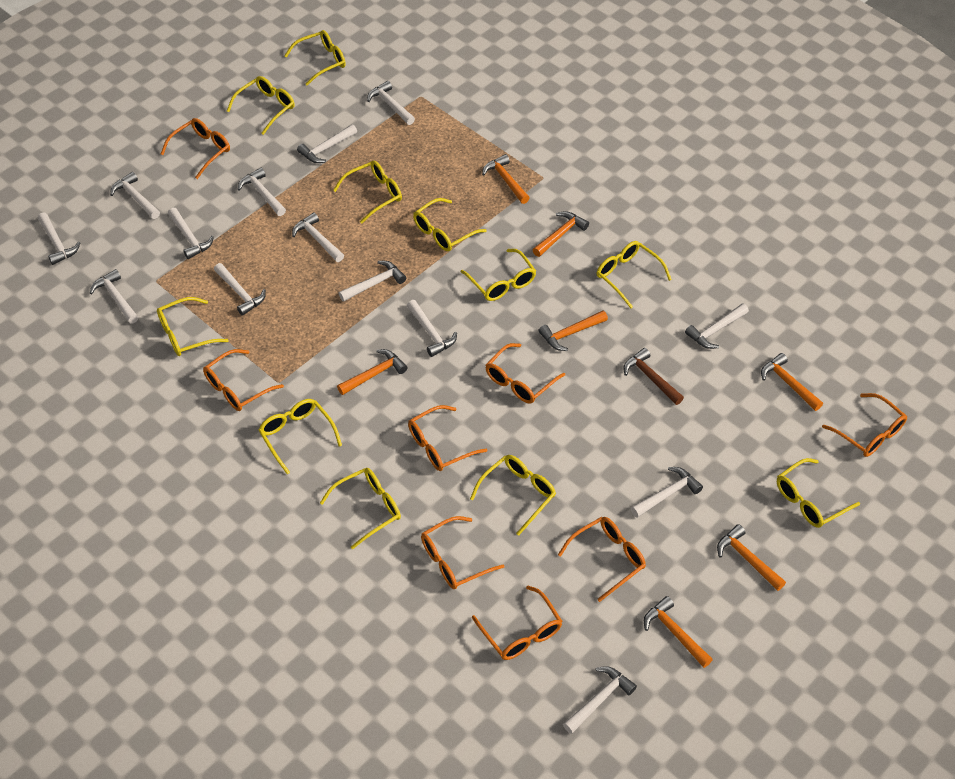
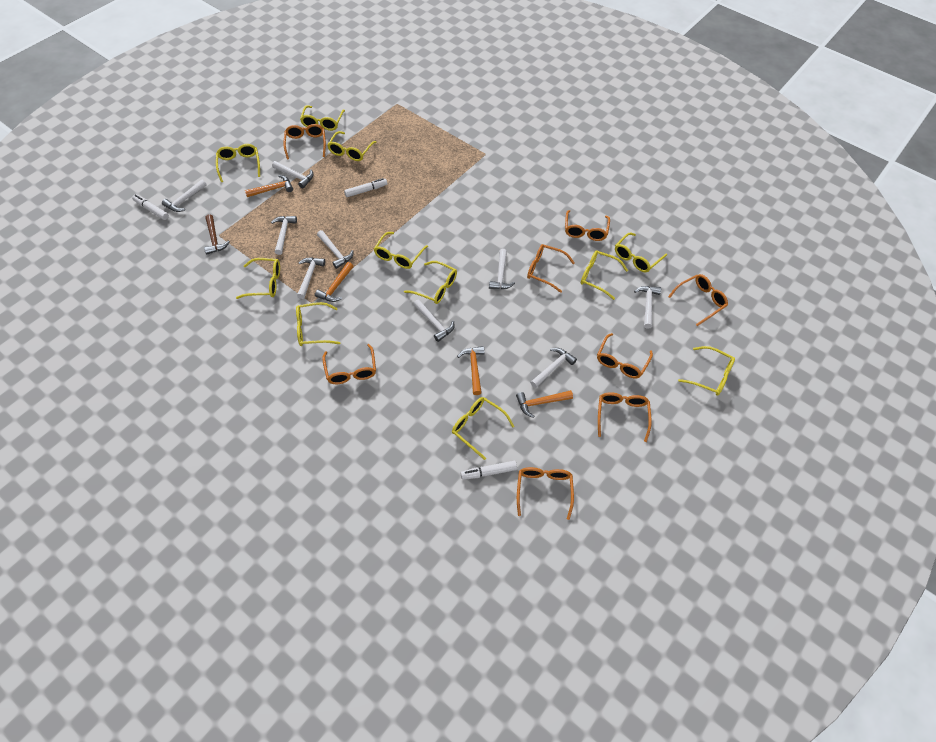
orange hammer: 7 -> 4
white hammer: 14 -> 9
white marker: 0 -> 3

